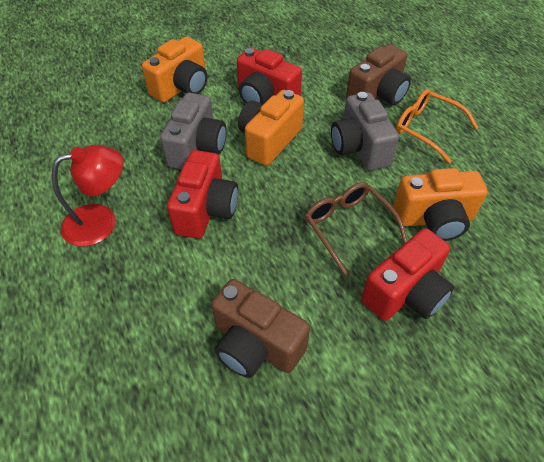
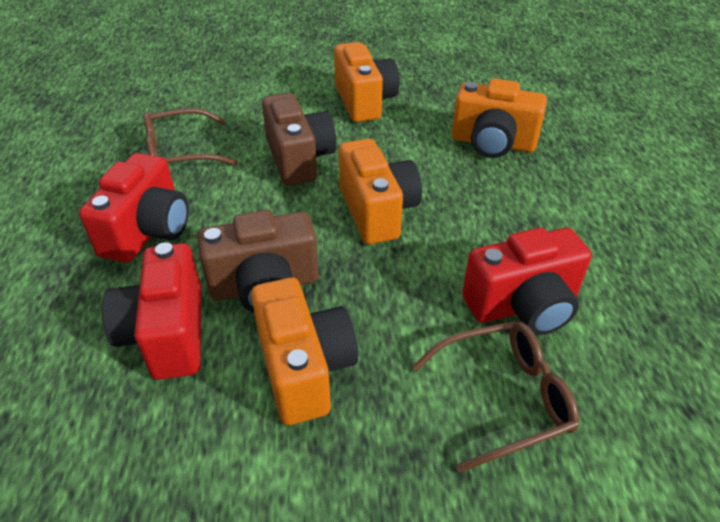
brown glasses: 1 -> 2
grey camera: 2 -> 0
orange camera: 3 -> 4
orange glasses: 1 -> 0
red lamp: 1 -> 0

